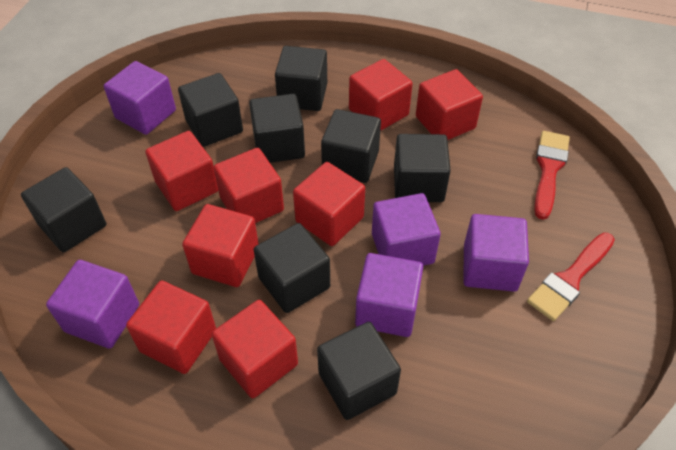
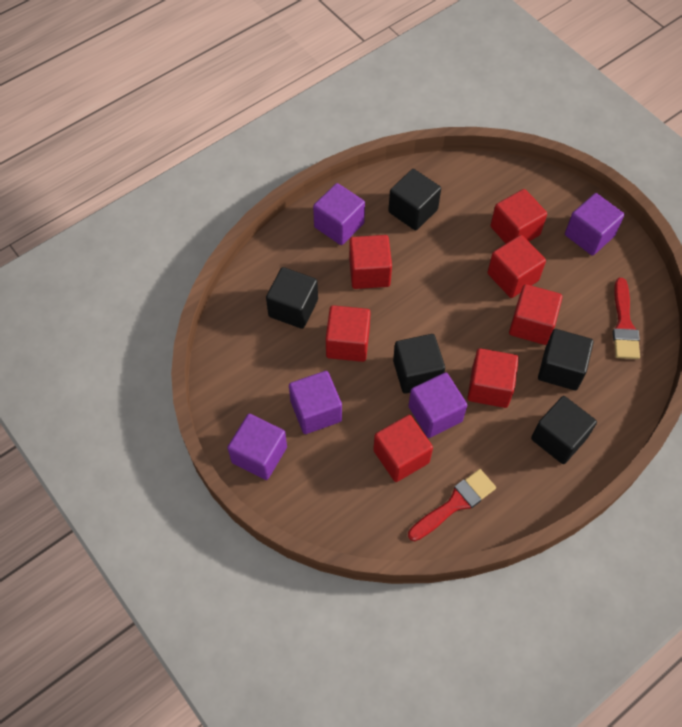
black cube: 8 -> 5
red cube: 8 -> 7

